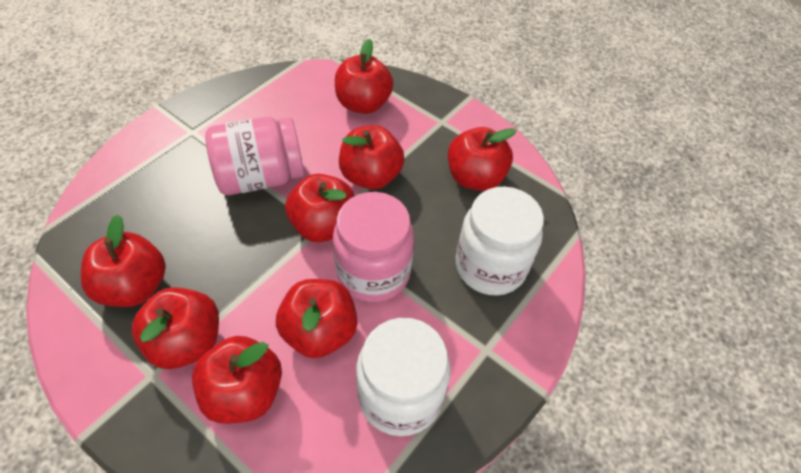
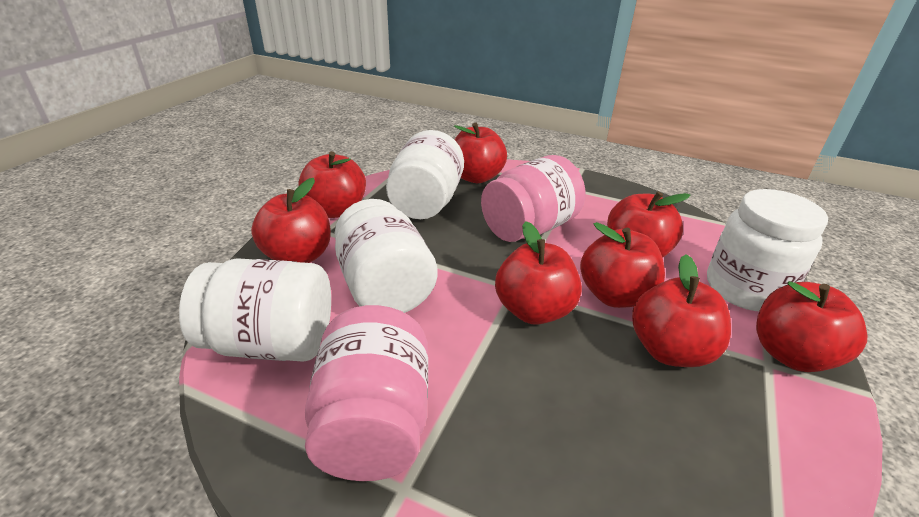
white jar: 2 -> 4

